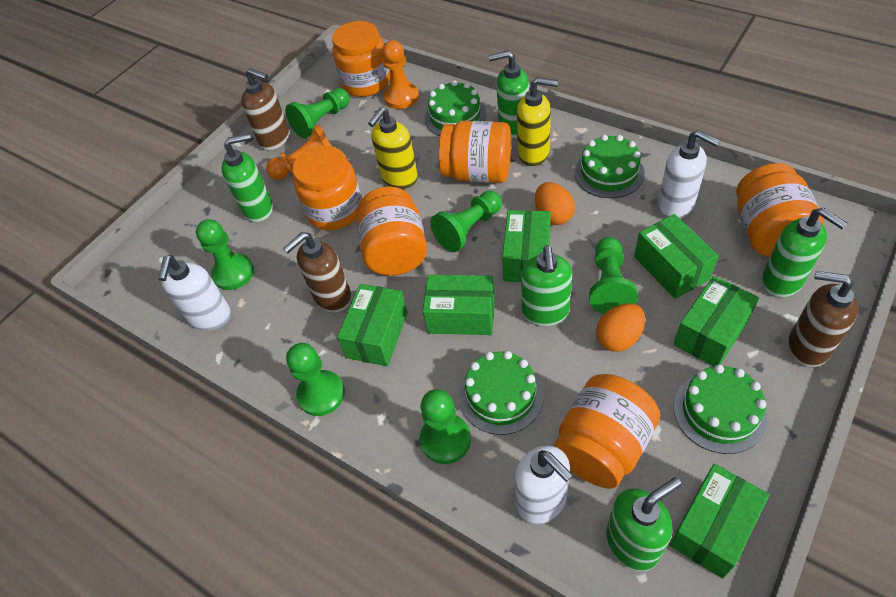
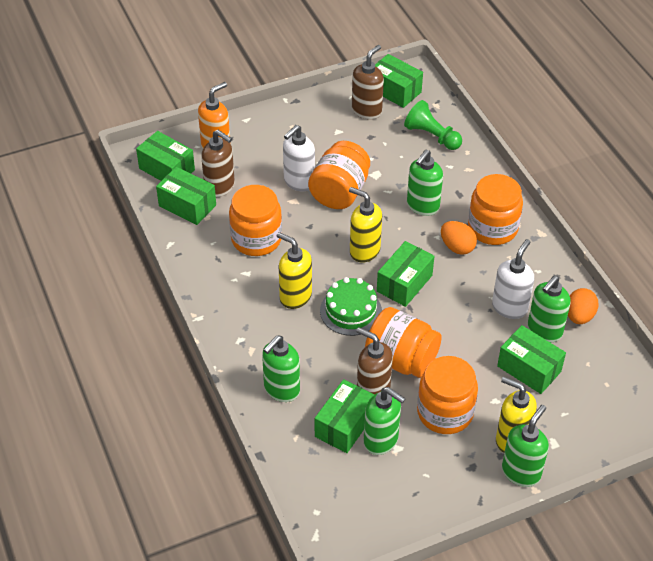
green cake: 4 -> 1
green pawn: 6 -> 1
orange jar: 6 -> 5
orange pawn: 2 -> 0
orange soap dispenser: 0 -> 1
white soap dispenser: 3 -> 2
yellow soap dispenser: 2 -> 3

